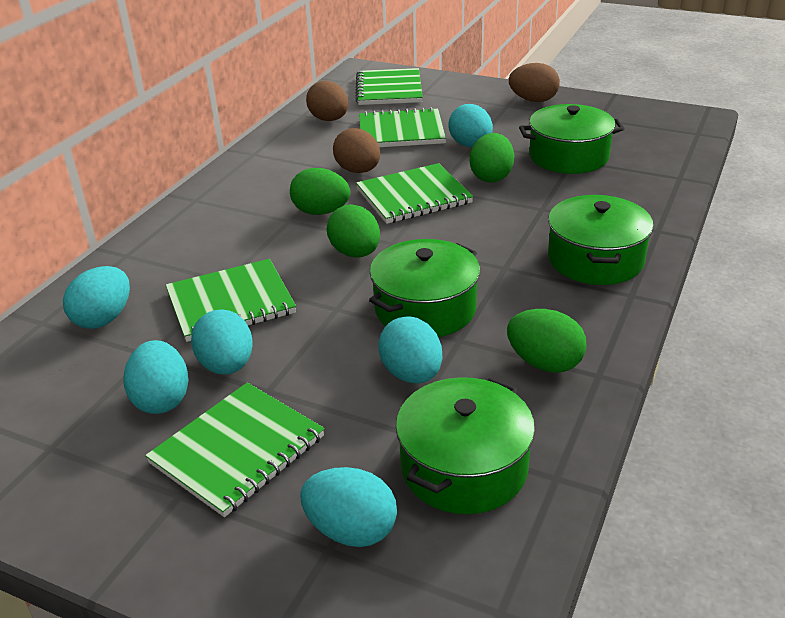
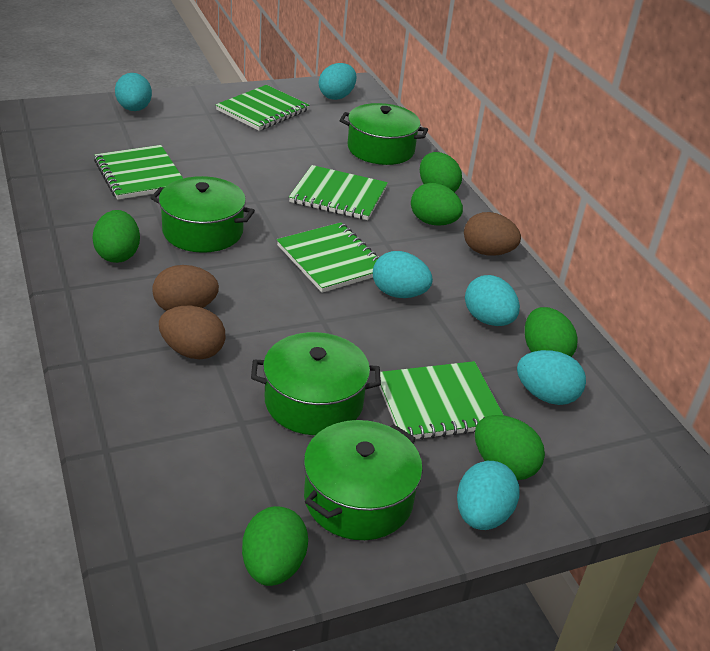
green egg: 4 -> 6

